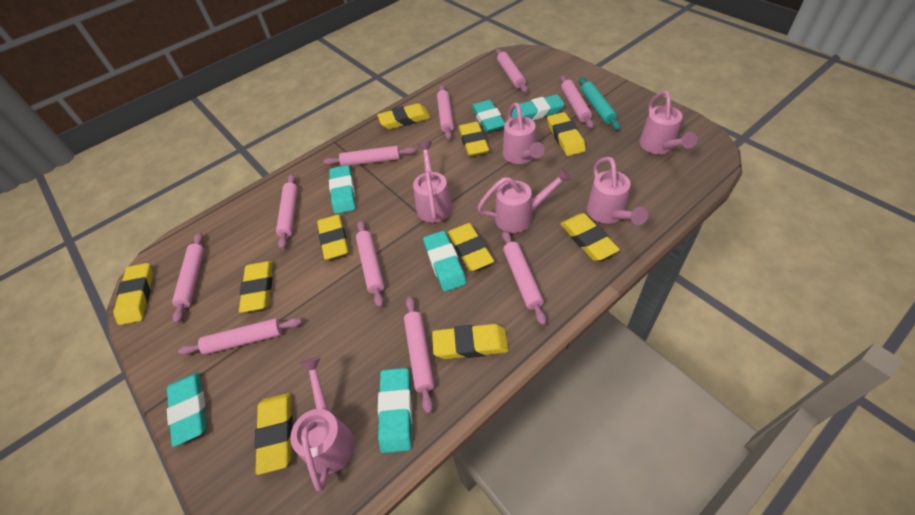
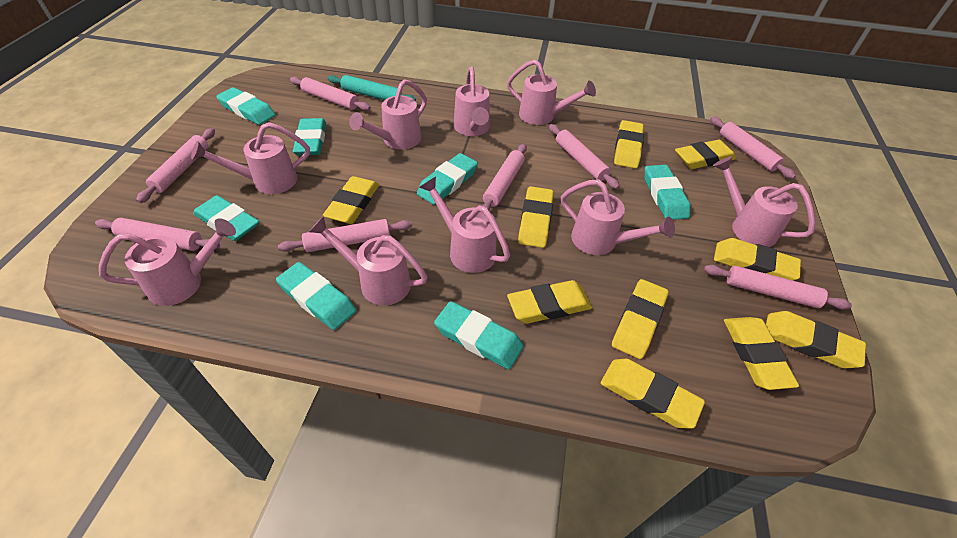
pink rolling pin: 10 -> 8
pink watering can: 6 -> 9
turquoise eraser: 6 -> 7

